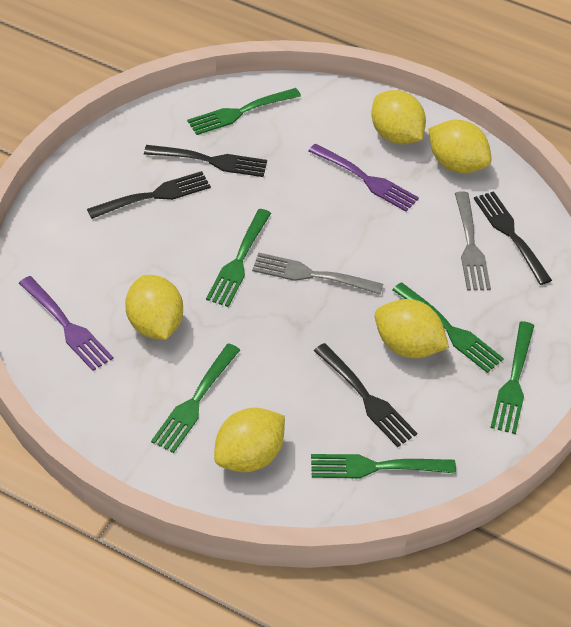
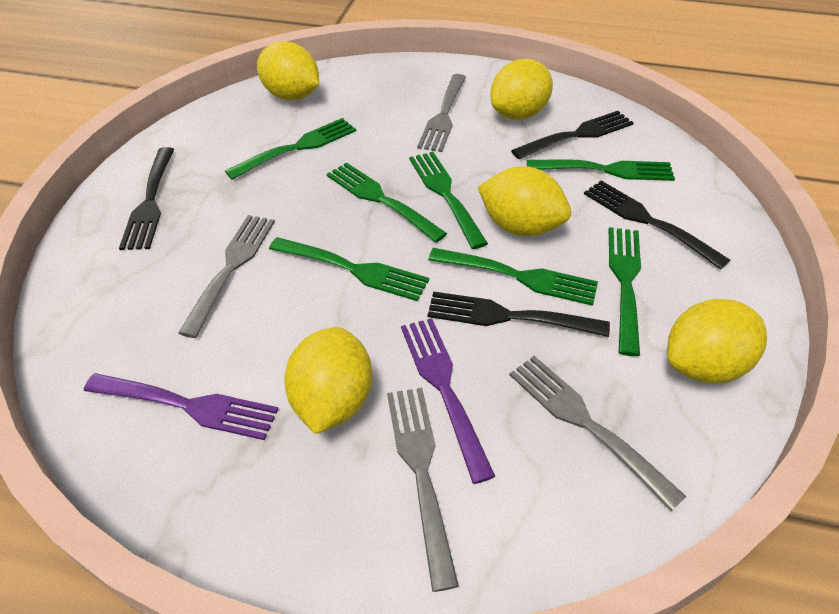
green fork: 6 -> 7
grey fork: 2 -> 4

